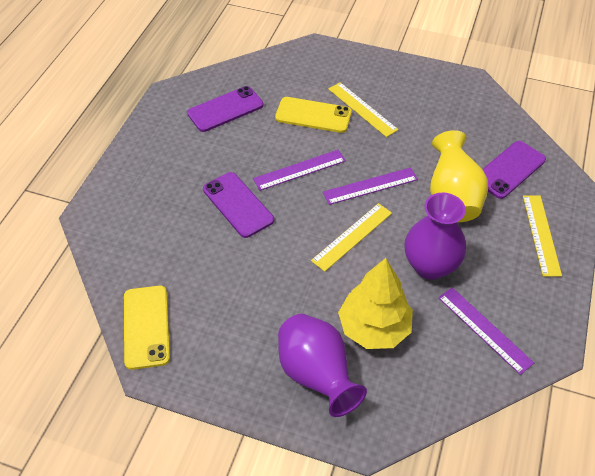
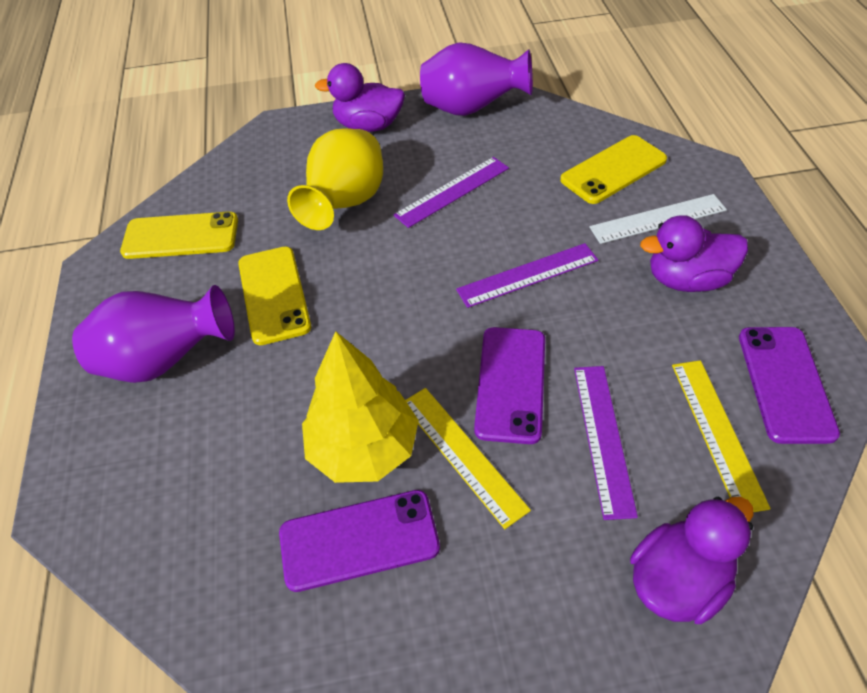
purple duck: 0 -> 3
white ruler: 0 -> 1
yellow phone: 2 -> 3
yellow ruler: 3 -> 2

